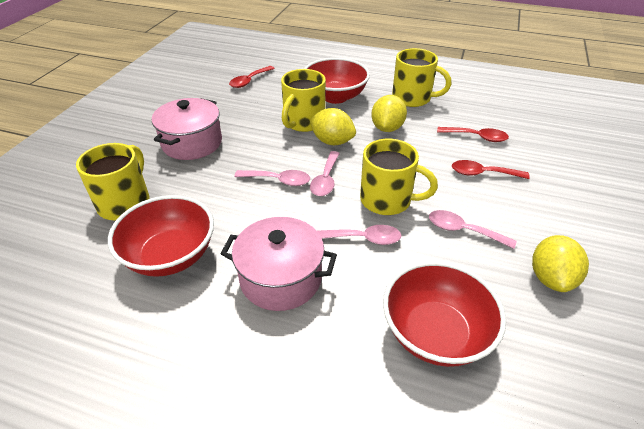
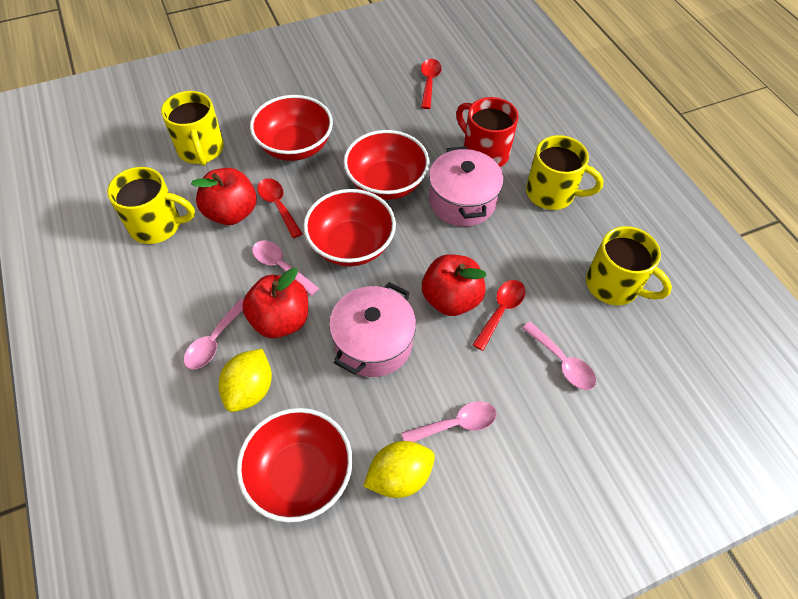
red apple: 0 -> 3
red bowl: 3 -> 4
red mug: 0 -> 1
yellow lemon: 3 -> 2

